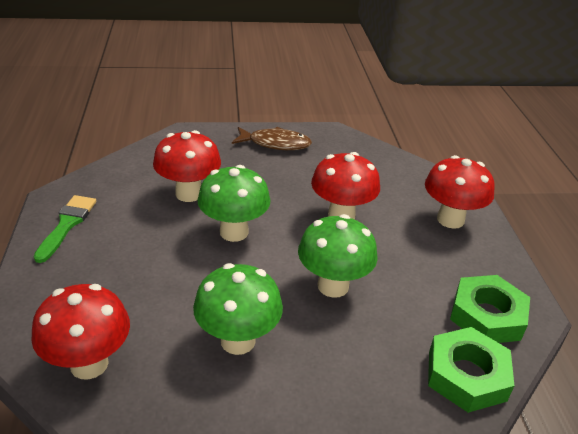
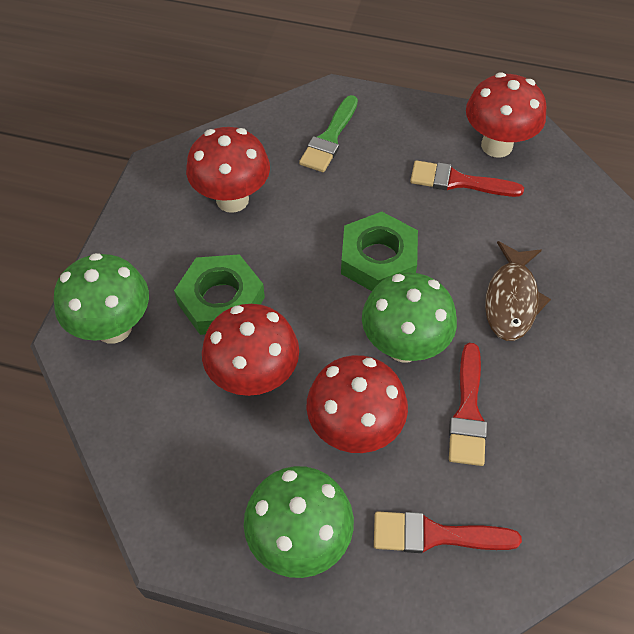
red brush: 0 -> 3

